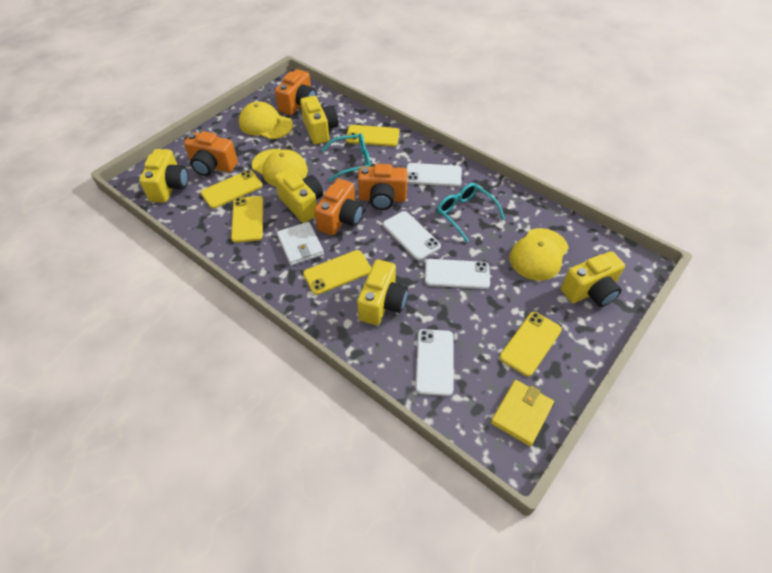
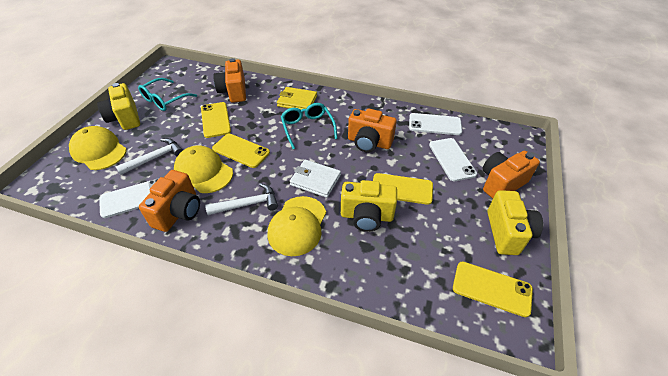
white hammer: 0 -> 2
white phone: 4 -> 3
yellow camera: 5 -> 3
yellow phone: 5 -> 4

